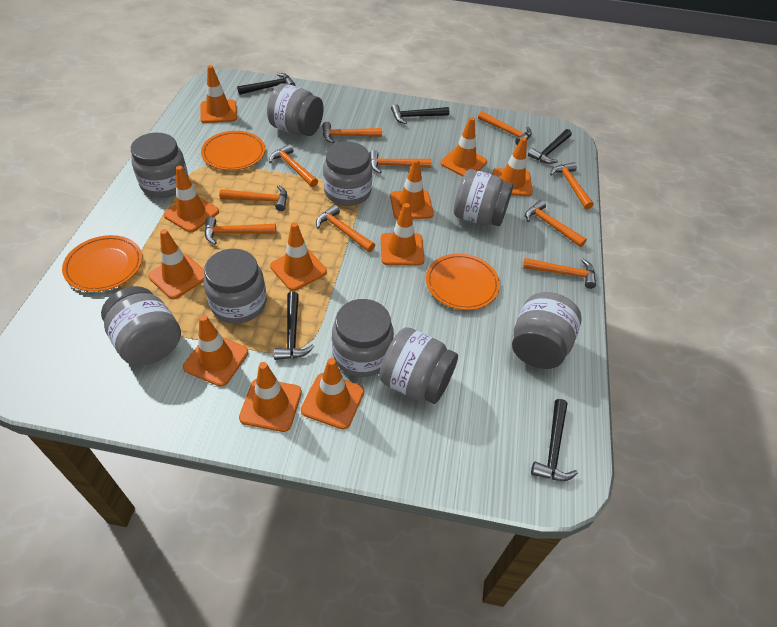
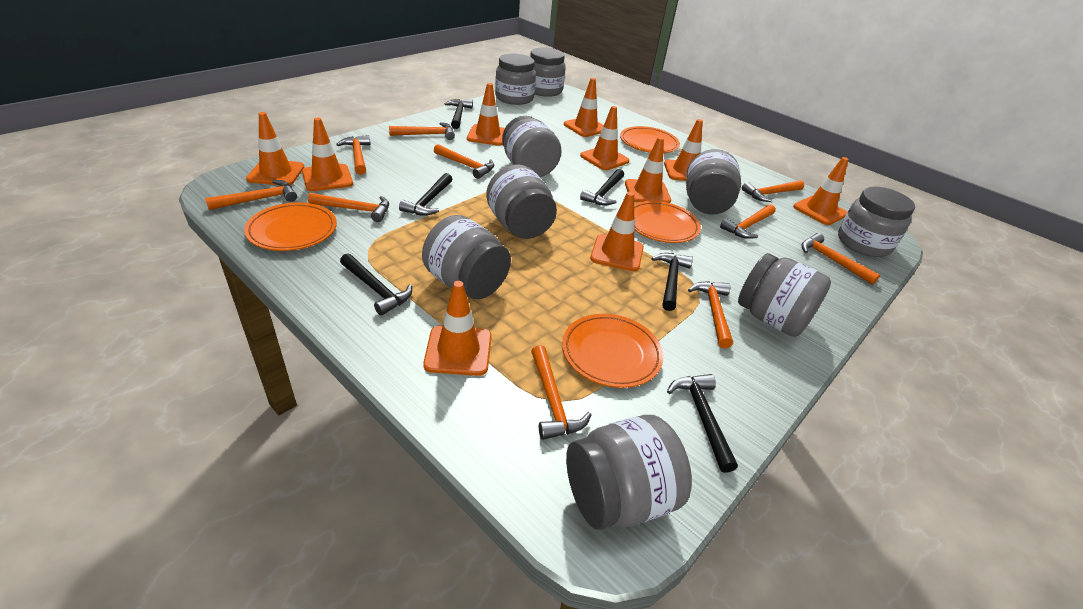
black hammer: 5 -> 6
orange plate: 3 -> 4
orange traffic cone: 11 -> 10

